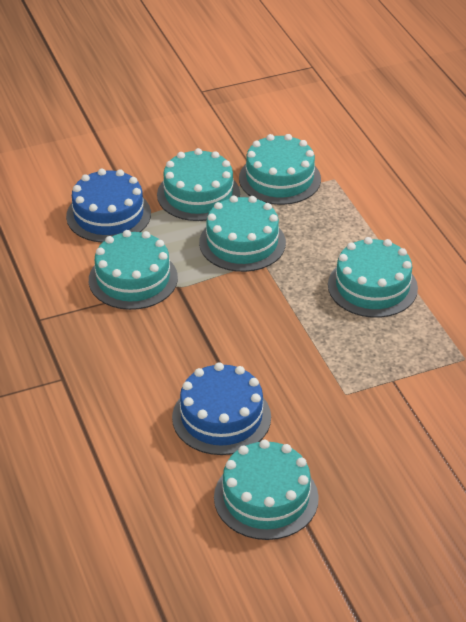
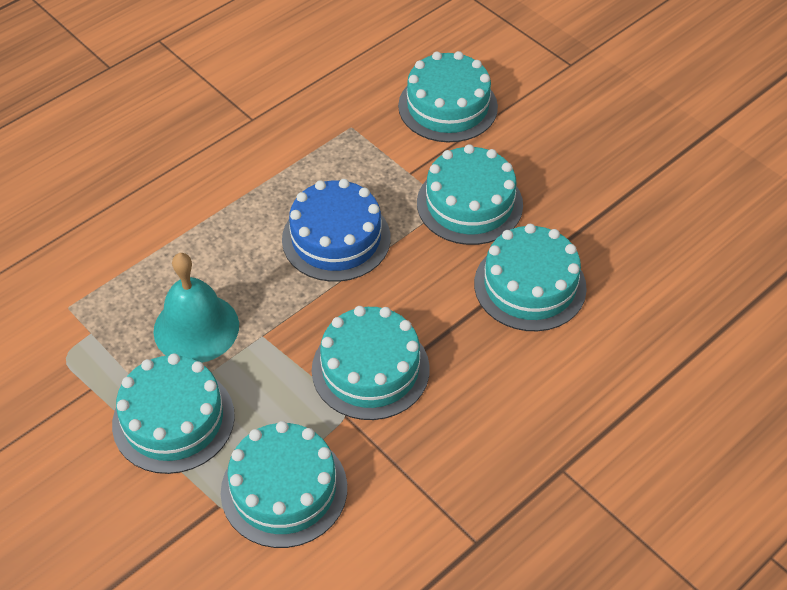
blue cake: 2 -> 1
turquoise bell: 0 -> 1

